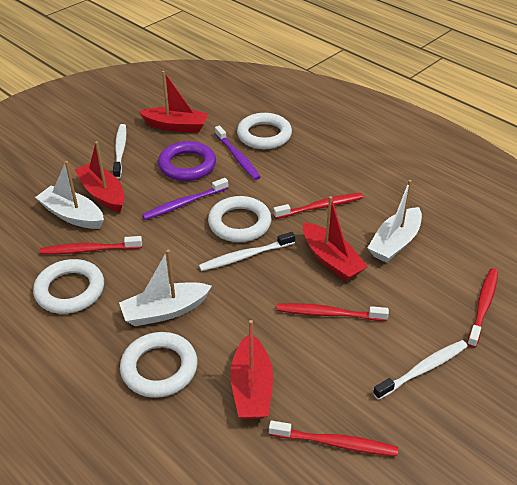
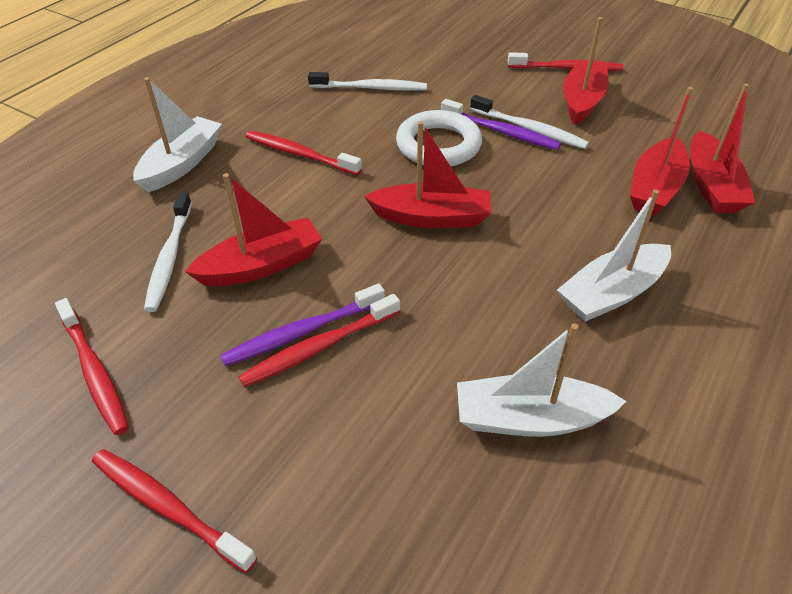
purple ring: 1 -> 0
red boat: 4 -> 5
white ring: 4 -> 1

